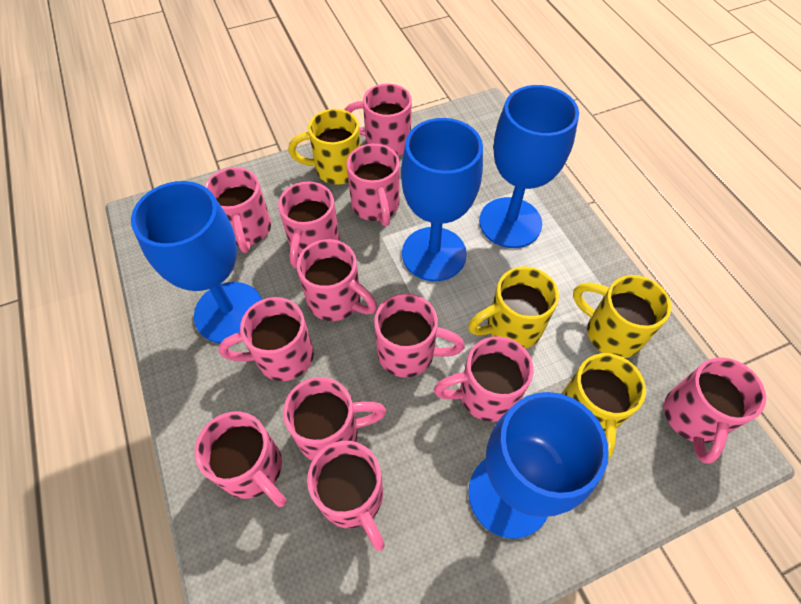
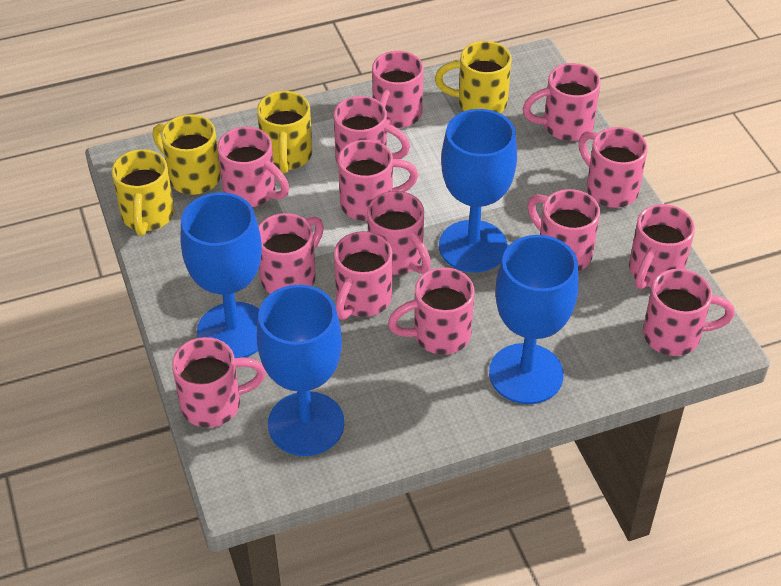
pink mug: 12 -> 14

